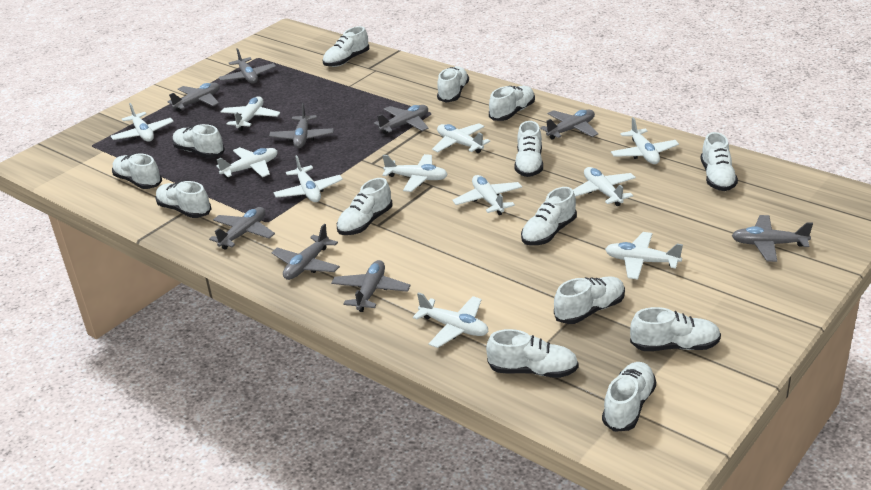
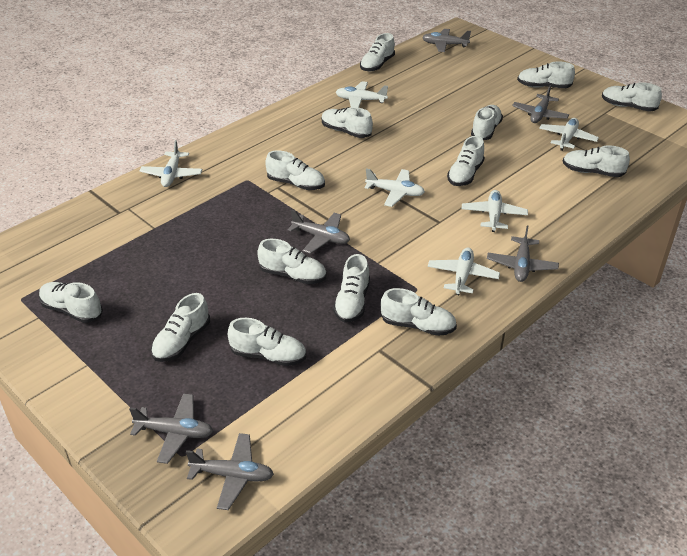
grey plane: 9 -> 6
white plane: 11 -> 6

